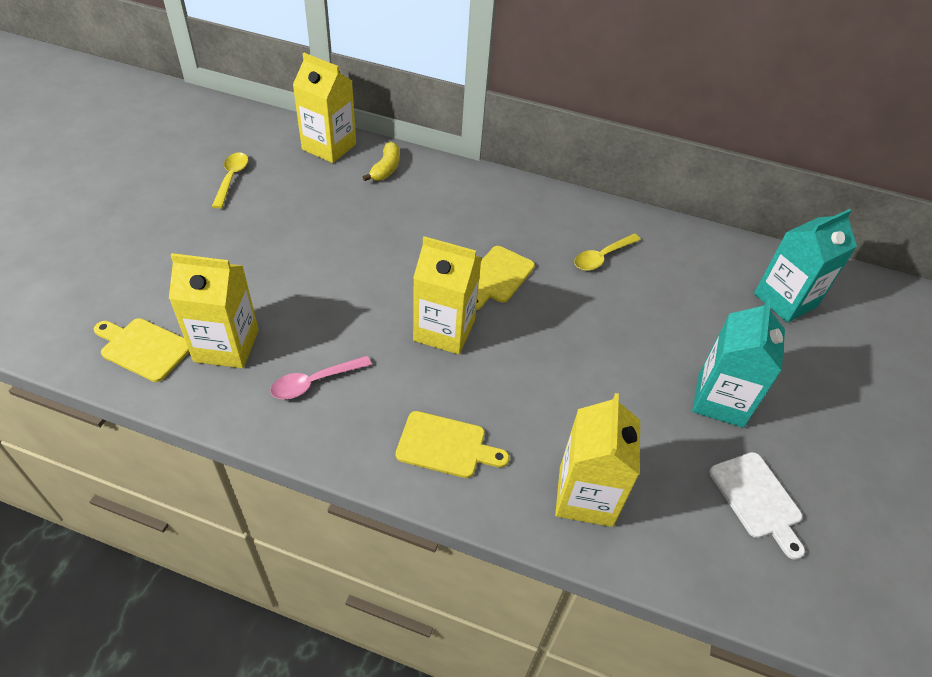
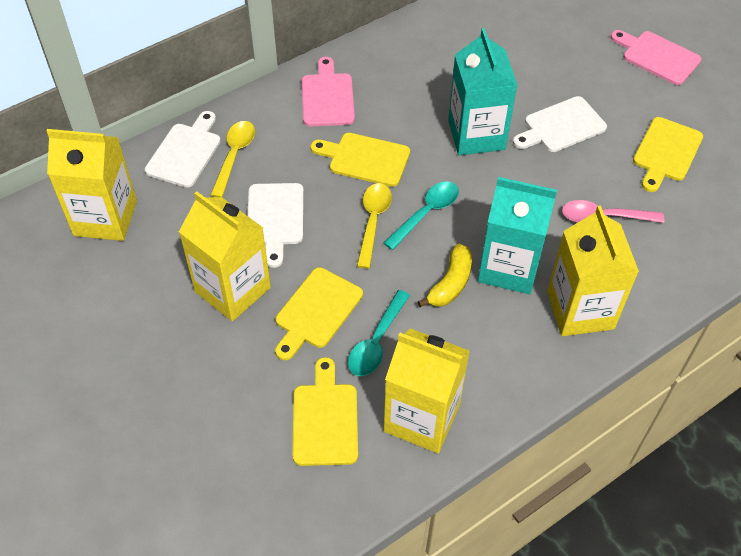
pink cutting board: 0 -> 2
turquoise spoon: 0 -> 2
white cutting board: 1 -> 3
yellow cutting board: 3 -> 4

